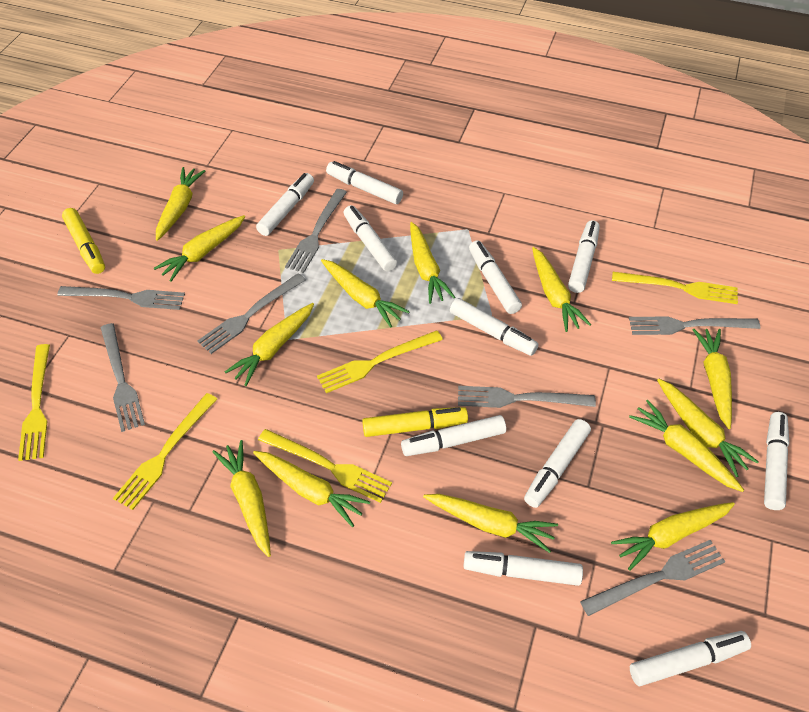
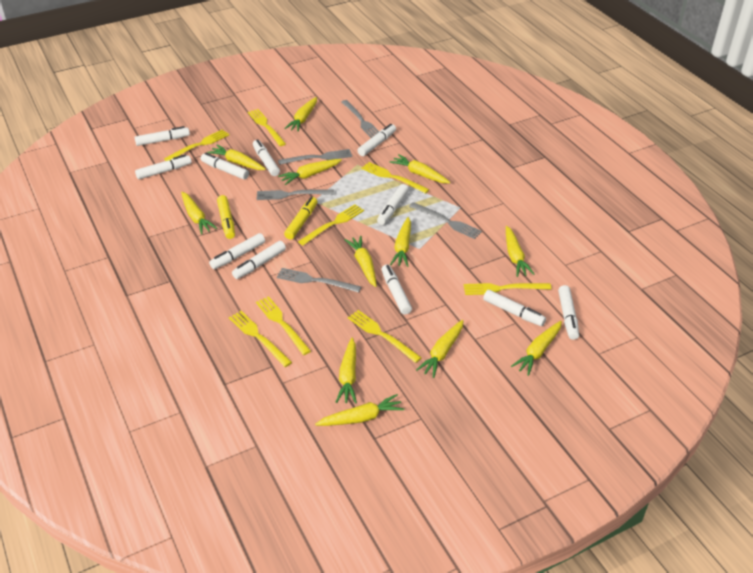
grey fork: 7 -> 5
yellow carrot: 13 -> 12
yellow fork: 5 -> 8

